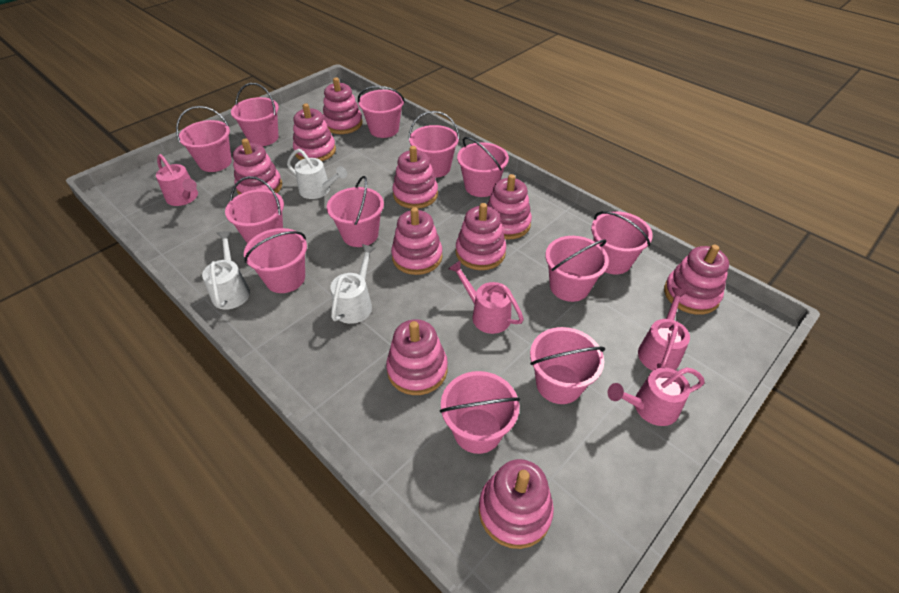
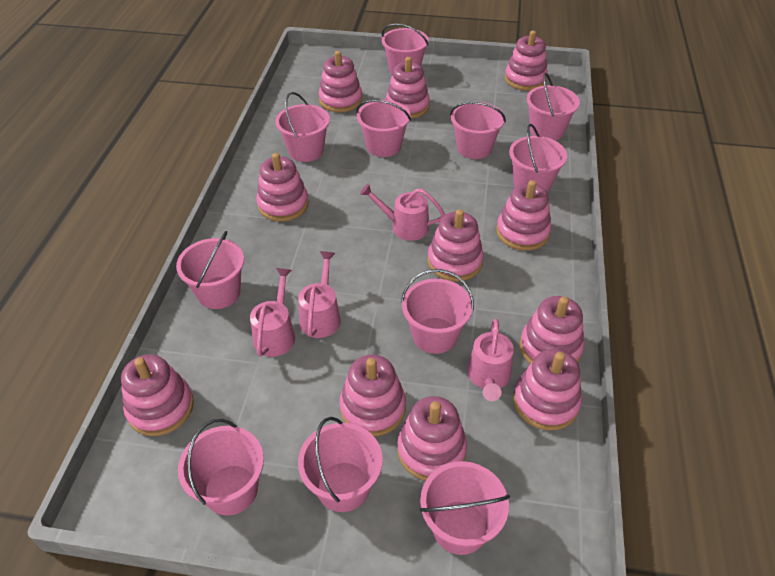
pink bucket: 12 -> 11
pink stacking toy: 10 -> 11
white watering can: 3 -> 0

